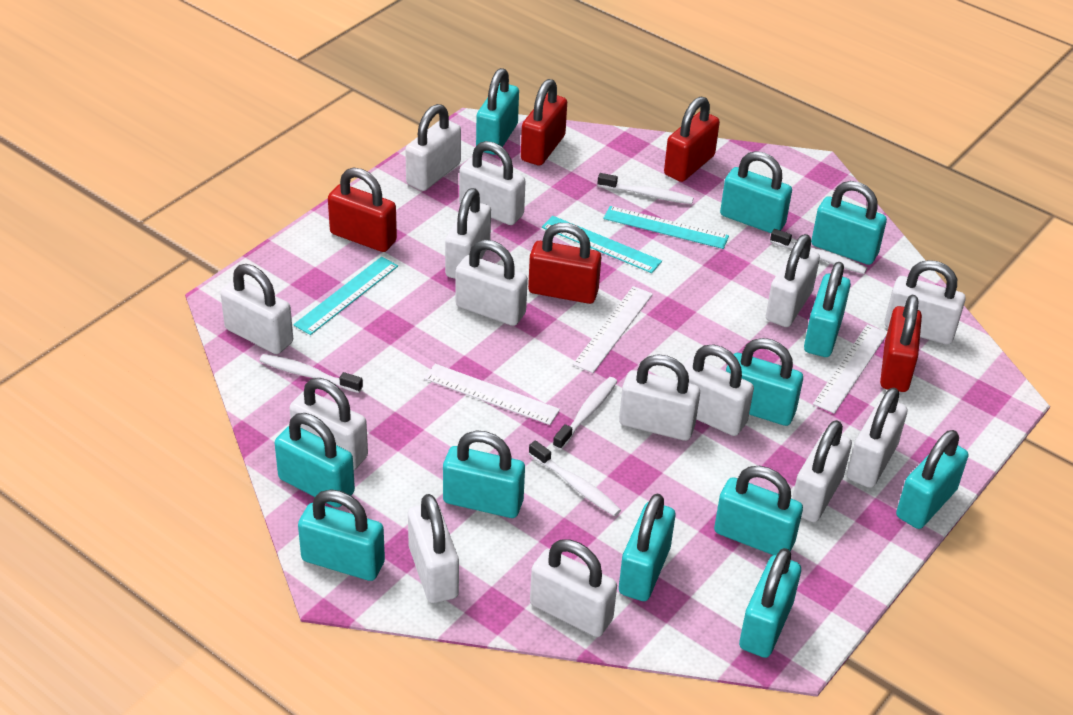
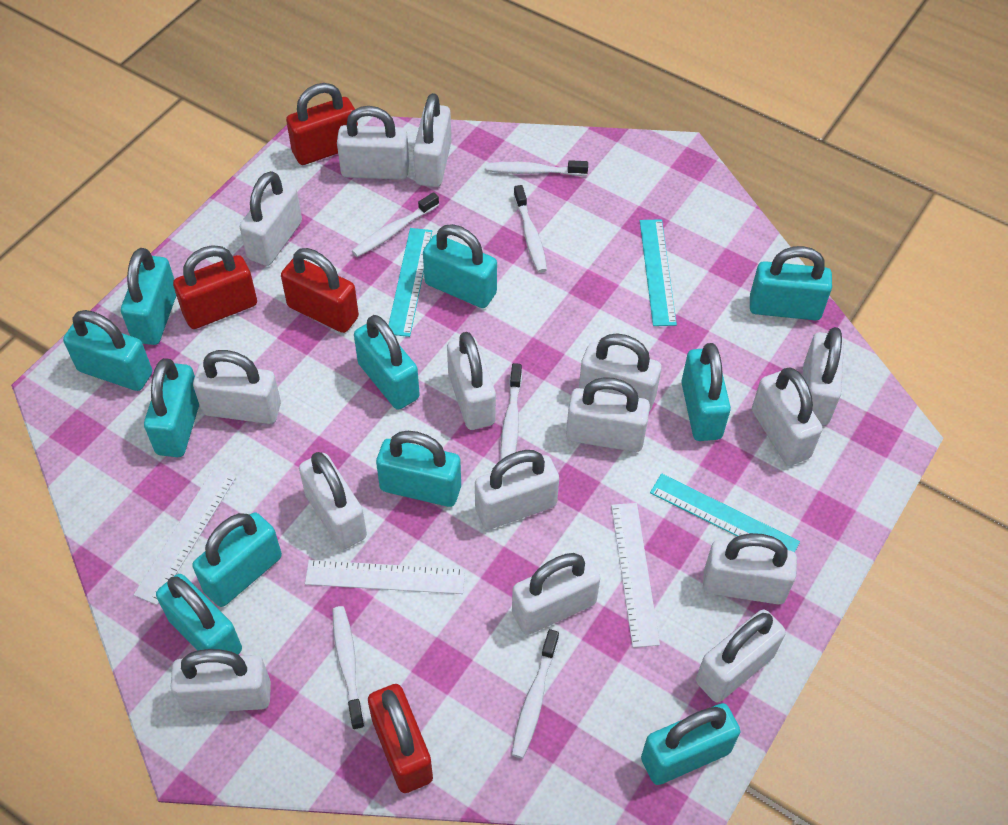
red padlock: 5 -> 4
turquoise padlock: 12 -> 11
white padlock: 14 -> 15
white toothbrush: 5 -> 6

